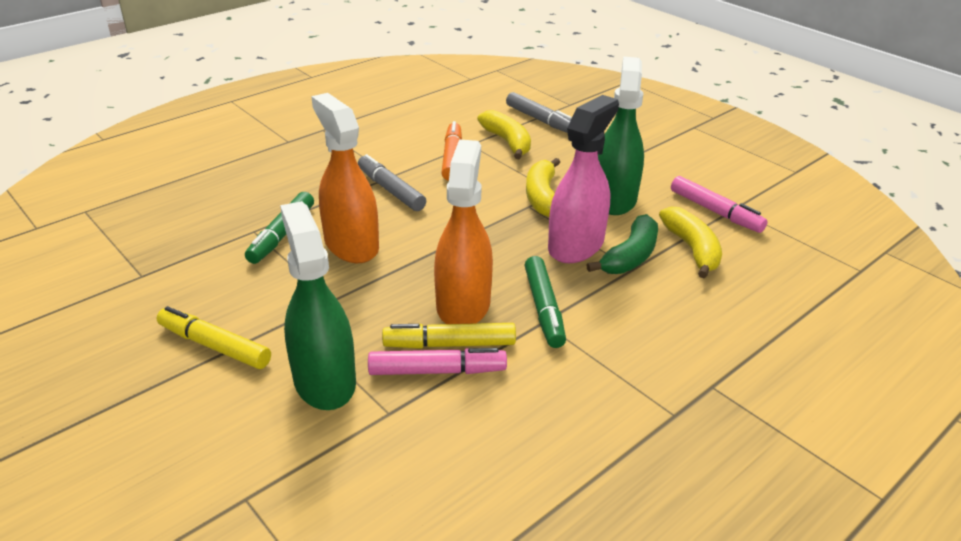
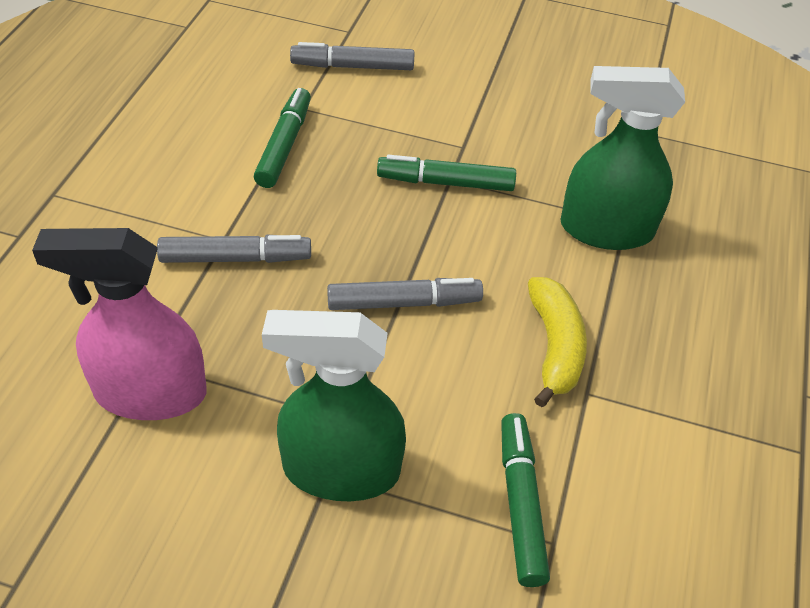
green banana: 1 -> 0
green marker: 2 -> 3
grey marker: 2 -> 3
orange marker: 1 -> 0
orange spray bottle: 2 -> 0
pink marker: 2 -> 0
yellow banana: 3 -> 1
yellow marker: 2 -> 0

